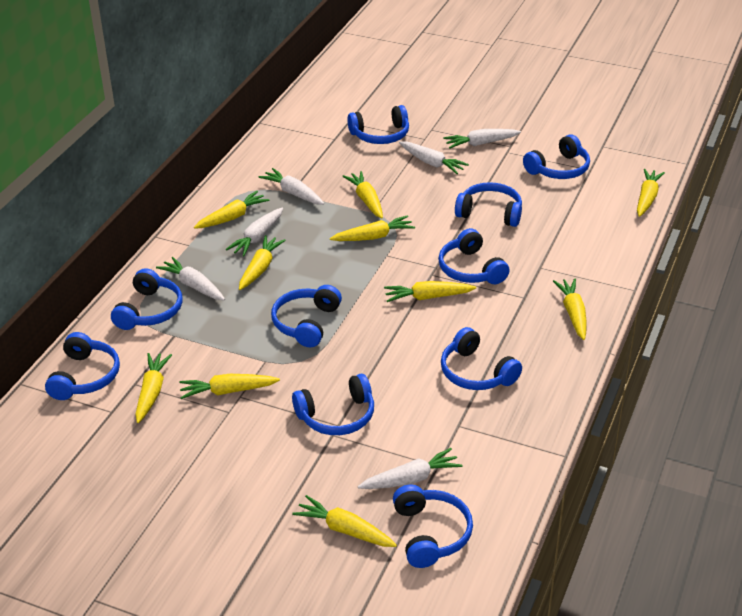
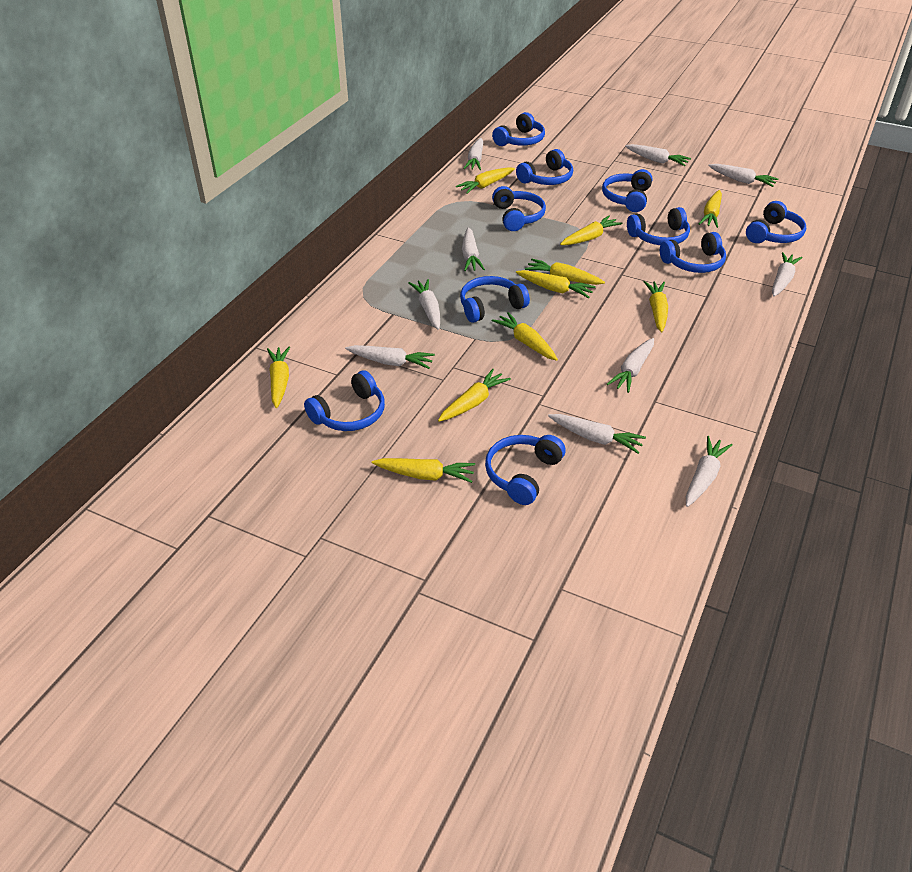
white carrot: 6 -> 10

